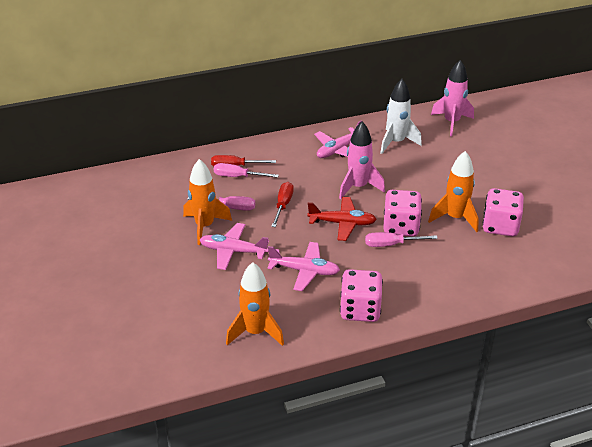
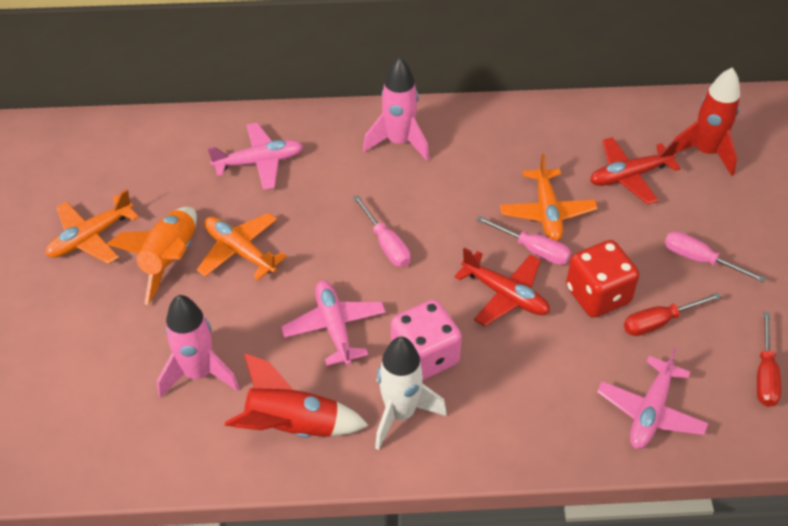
orange plane: 0 -> 3
orange rocket: 3 -> 1
pink dice: 3 -> 1
red dice: 0 -> 1
red plane: 1 -> 2
red rocket: 0 -> 2

